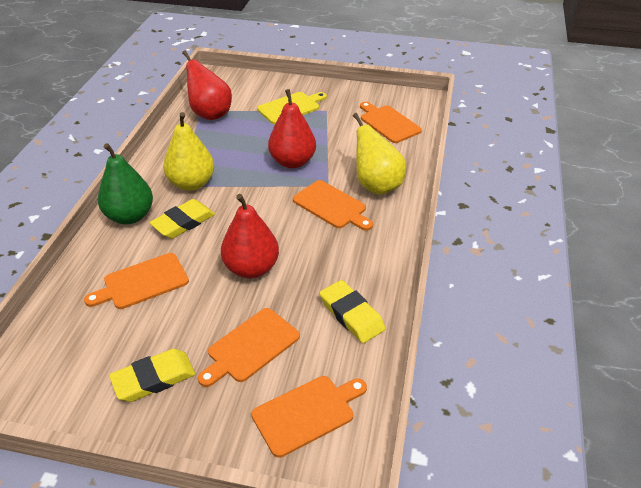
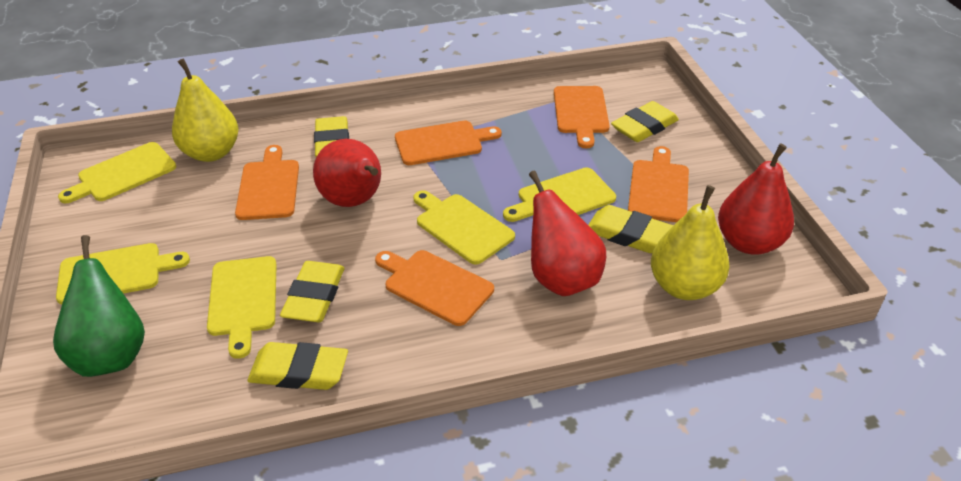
yellow cutting board: 1 -> 5
yellow eraser: 3 -> 5

